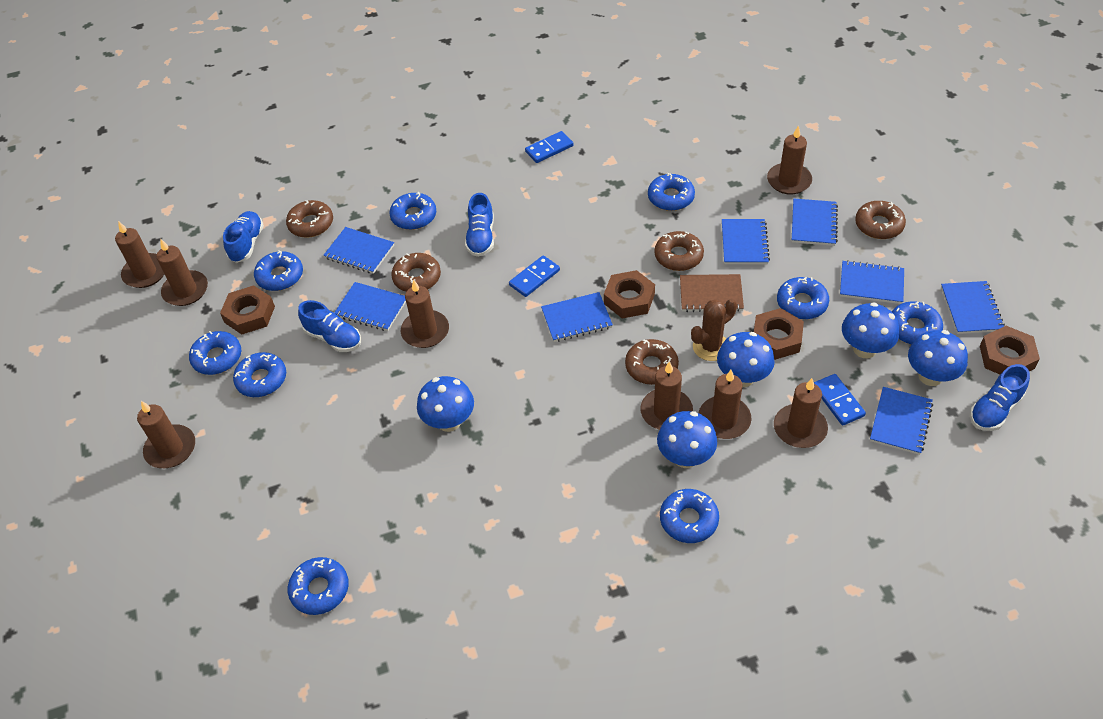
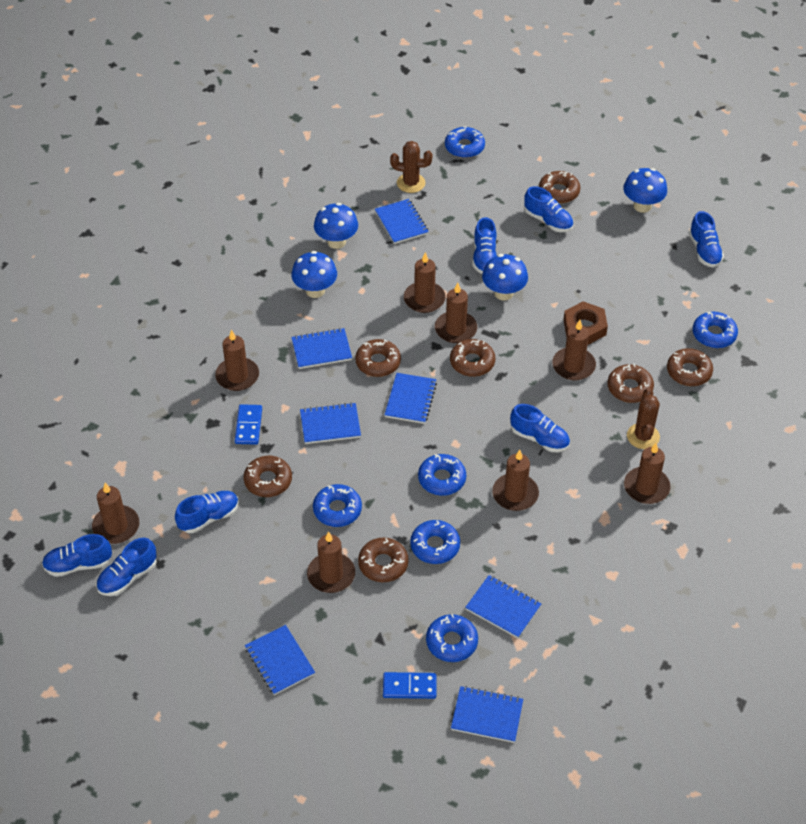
blue domino: 3 -> 2
blue donut: 9 -> 6
blue mushroom: 5 -> 4
blue notebook: 8 -> 7
blue shoe: 4 -> 7
brown cactus: 1 -> 2
brown donut: 5 -> 7
brown notebook: 1 -> 0
brown nut: 4 -> 1

